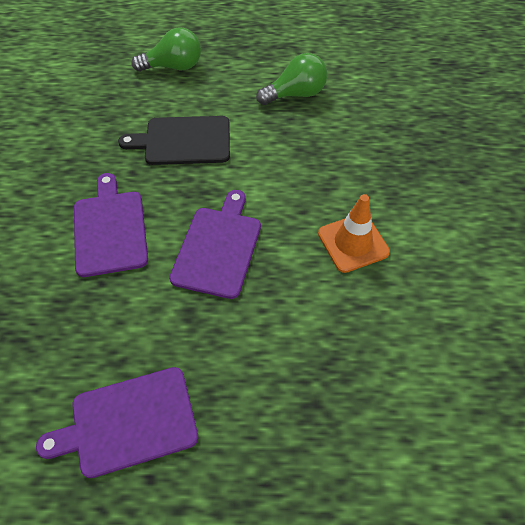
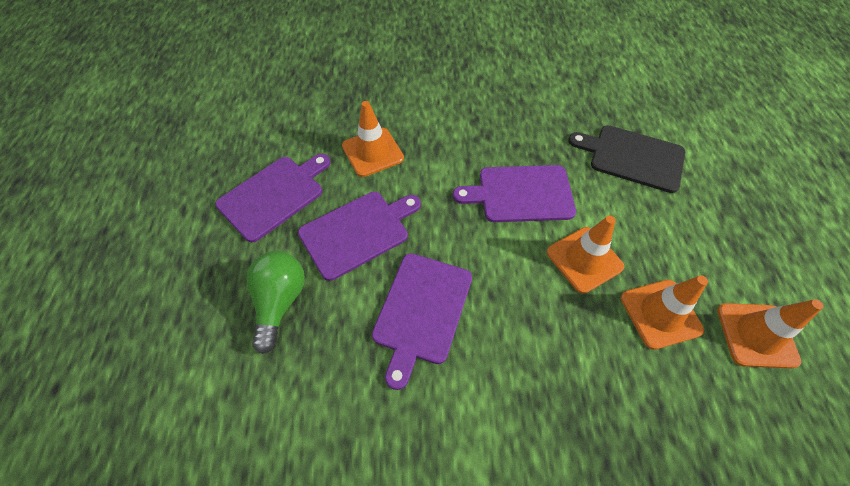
green light bulb: 2 -> 1
orange traffic cone: 1 -> 4
purple cutting board: 3 -> 4

